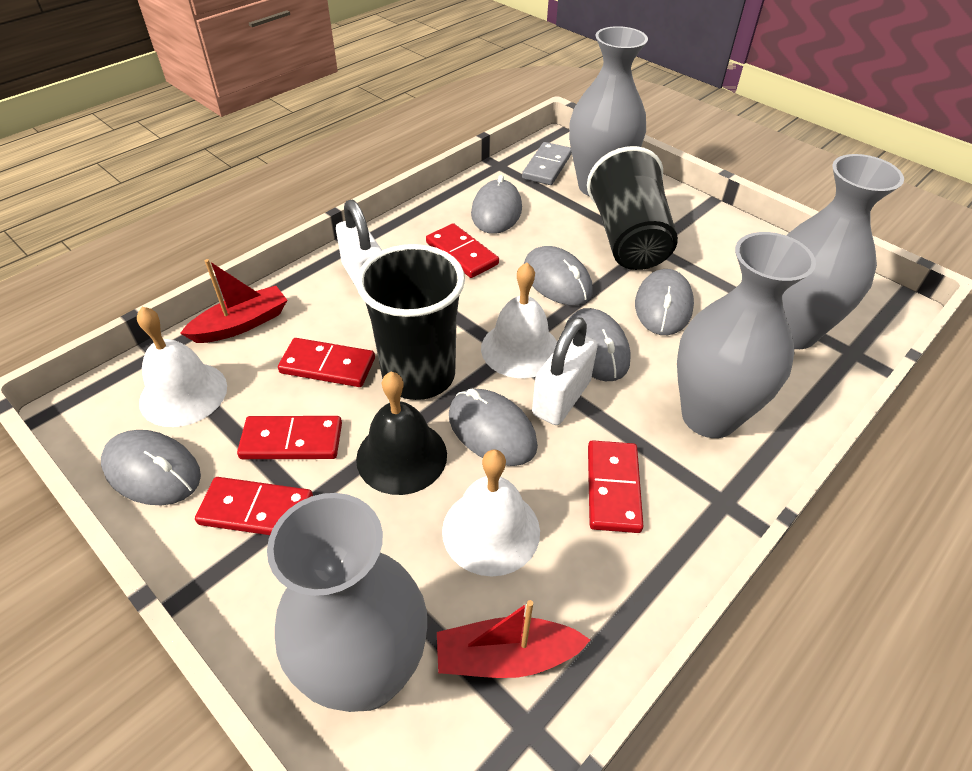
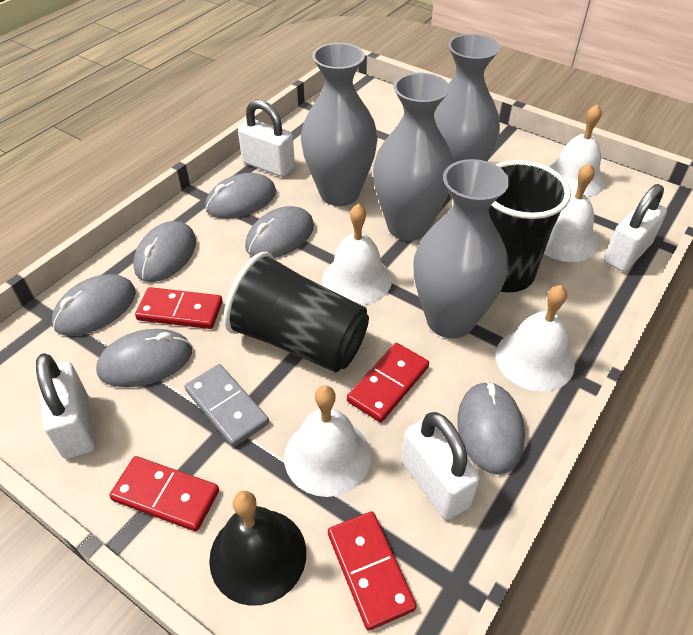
red boat: 2 -> 0
red domino: 5 -> 4
white bell: 3 -> 5
white padlock: 2 -> 4

